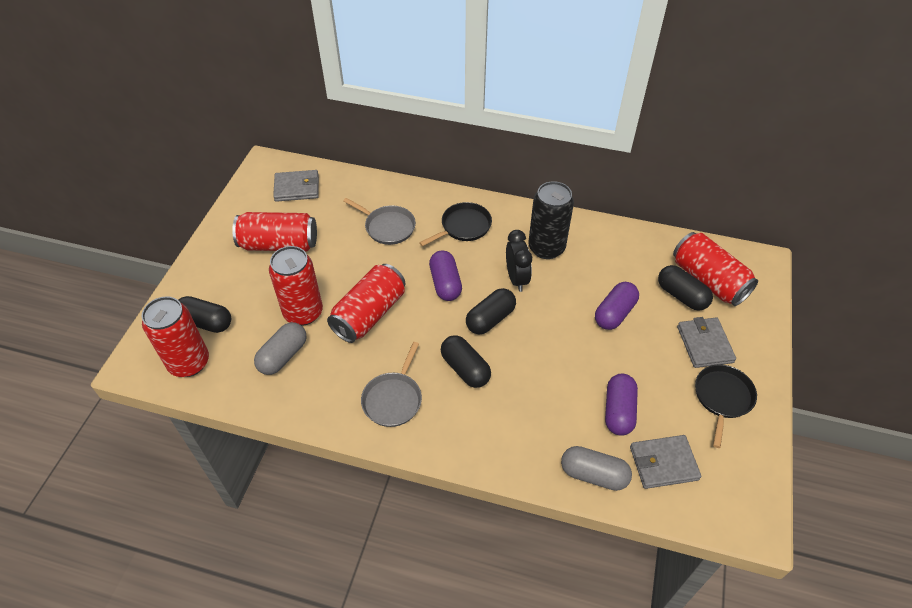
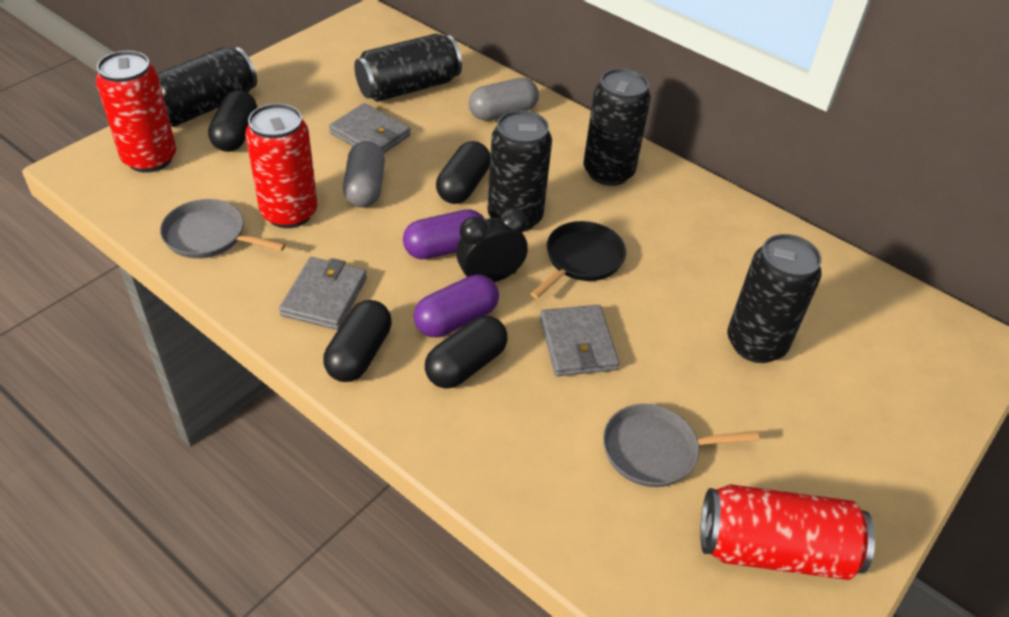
black can: 1 -> 5
black pan: 2 -> 1
purple capsule: 3 -> 2
red can: 5 -> 3

